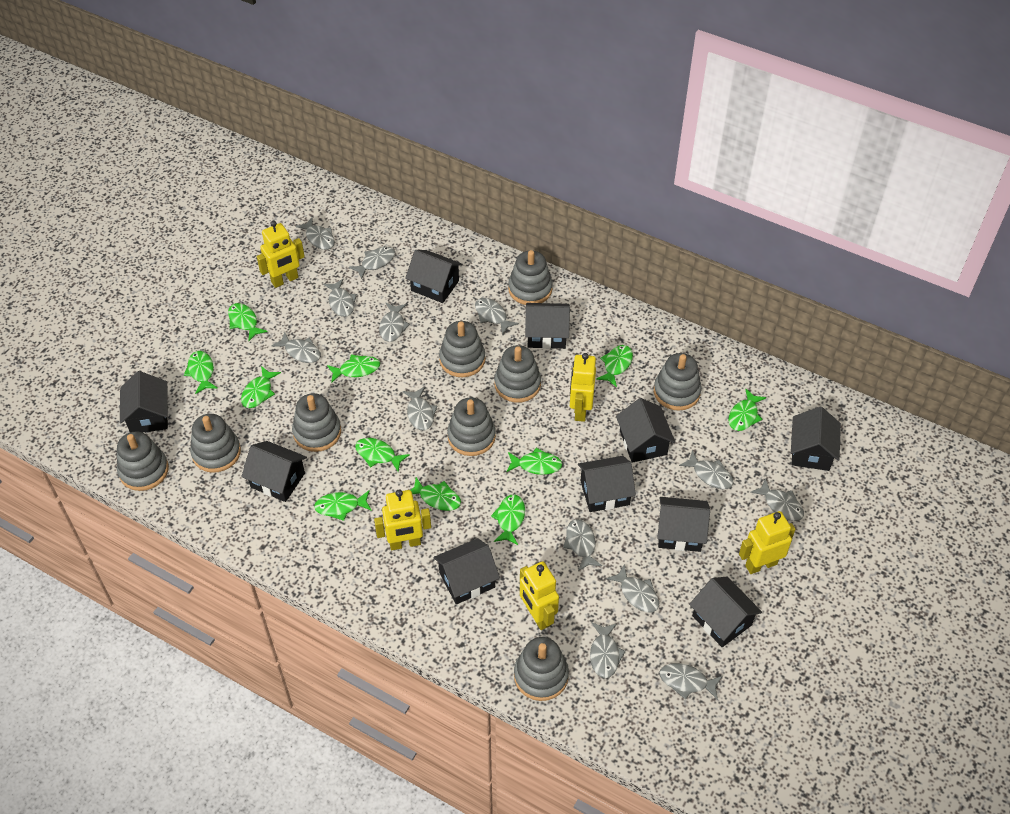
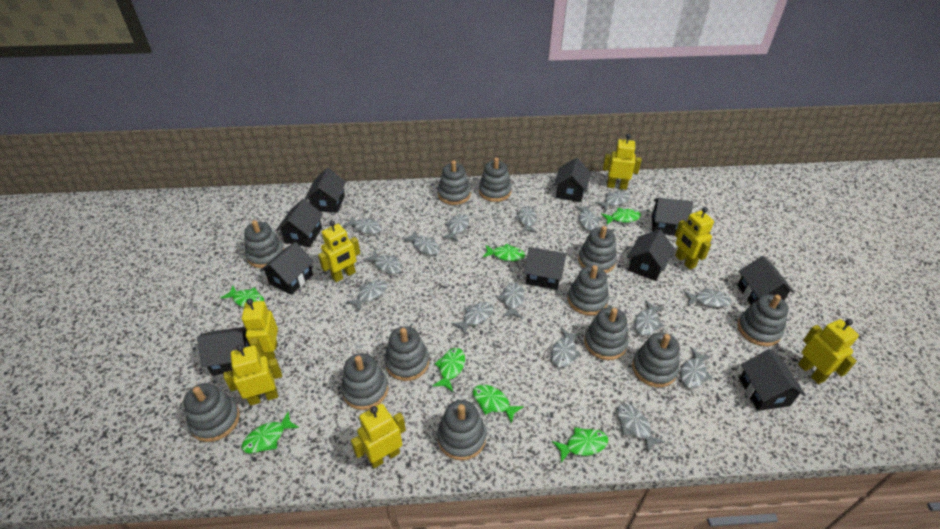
green fish: 11 -> 7
grey fish: 13 -> 15
grey stacking toy: 9 -> 12
yellow robot: 5 -> 7

